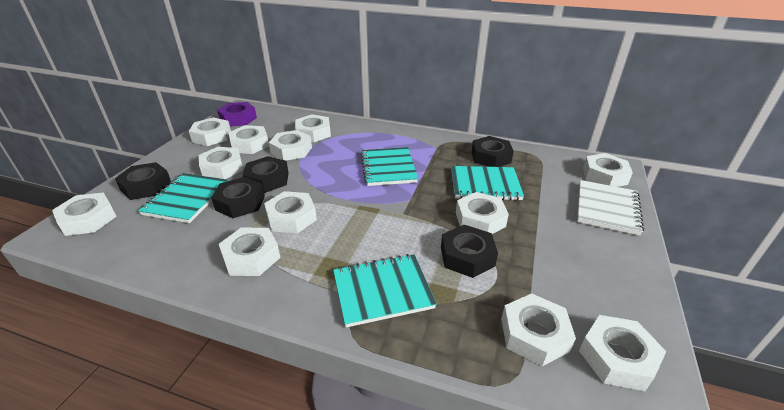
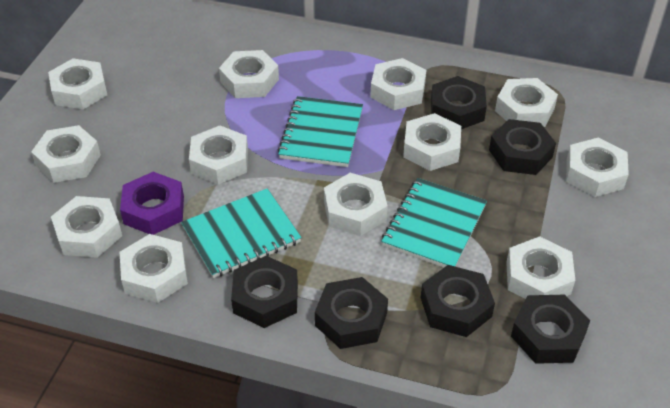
black nut: 5 -> 6
turquoise notebook: 4 -> 3
white notebook: 1 -> 0

